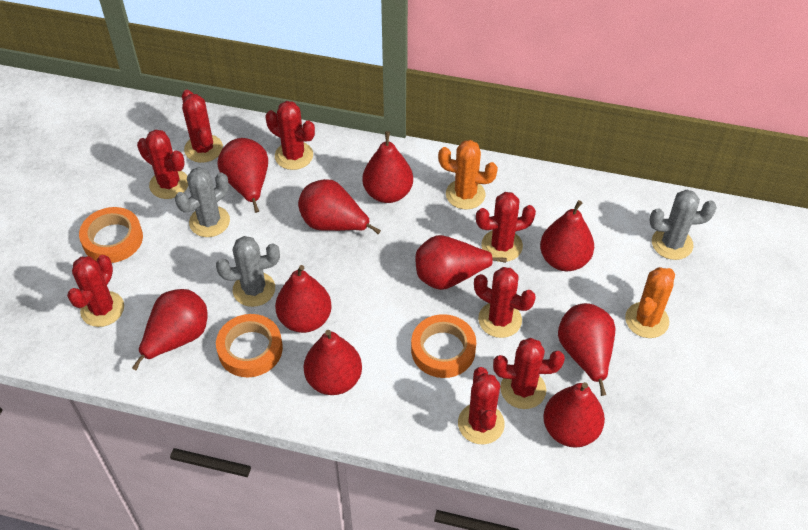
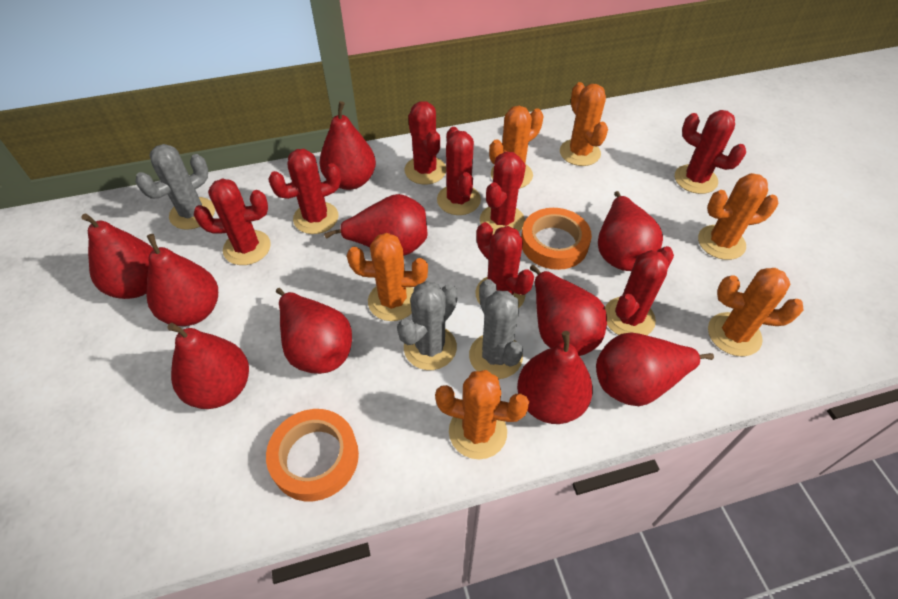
orange cactus: 2 -> 6
orange tape: 3 -> 2

